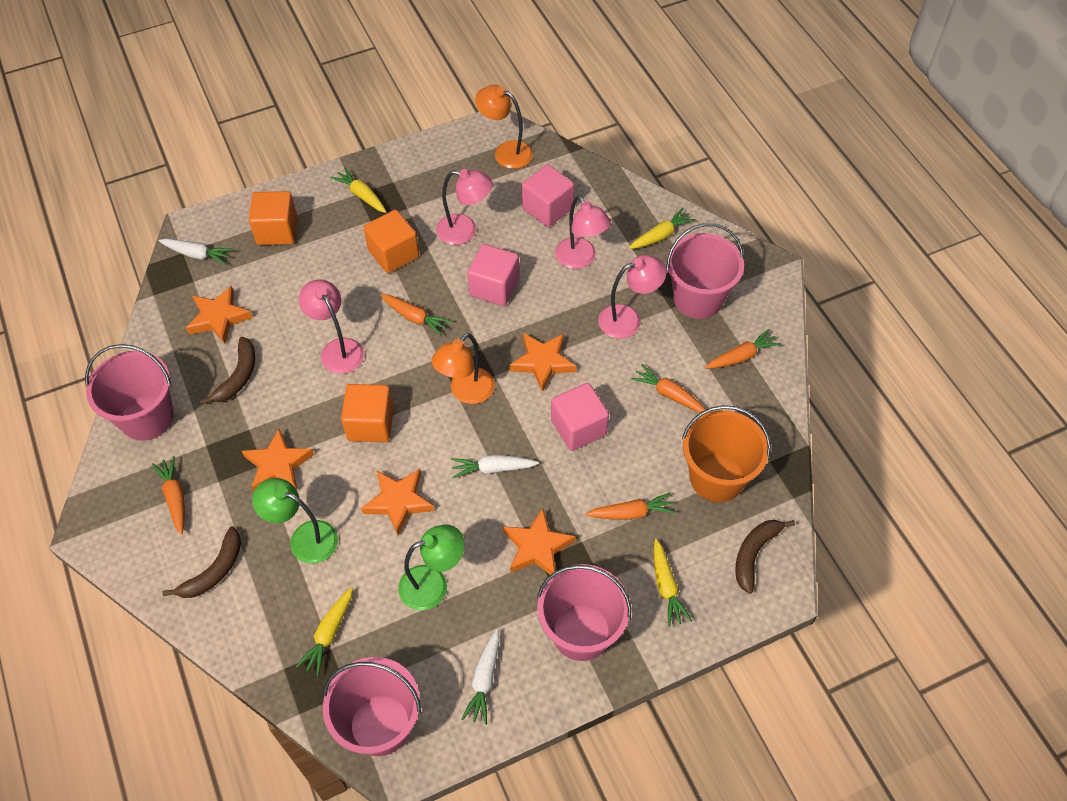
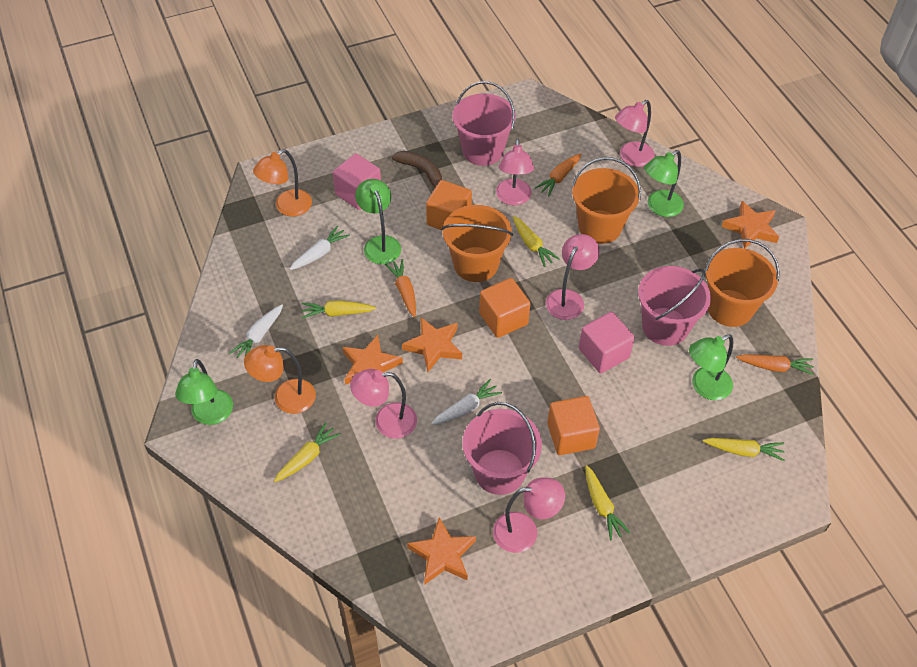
brown banana: 3 -> 1
green lamp: 2 -> 4
orange bucket: 1 -> 3
orange carrot: 5 -> 3
orange star: 5 -> 4
pink bucket: 4 -> 3
pink cube: 3 -> 2
pink lamp: 4 -> 5
yellow carrot: 4 -> 5

